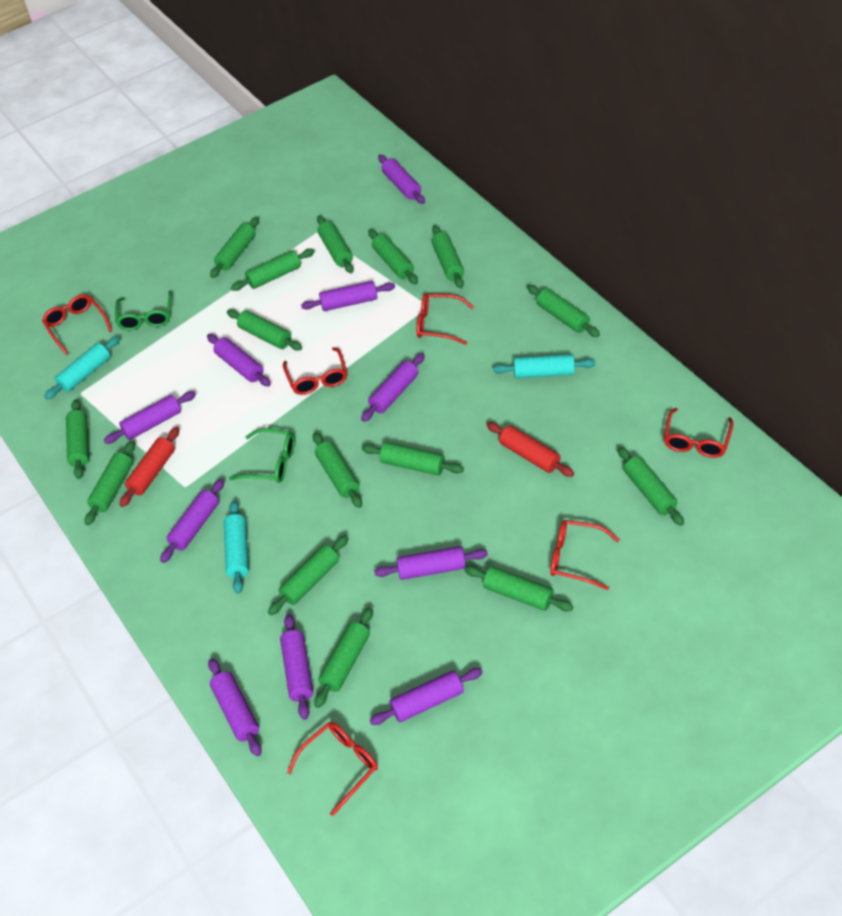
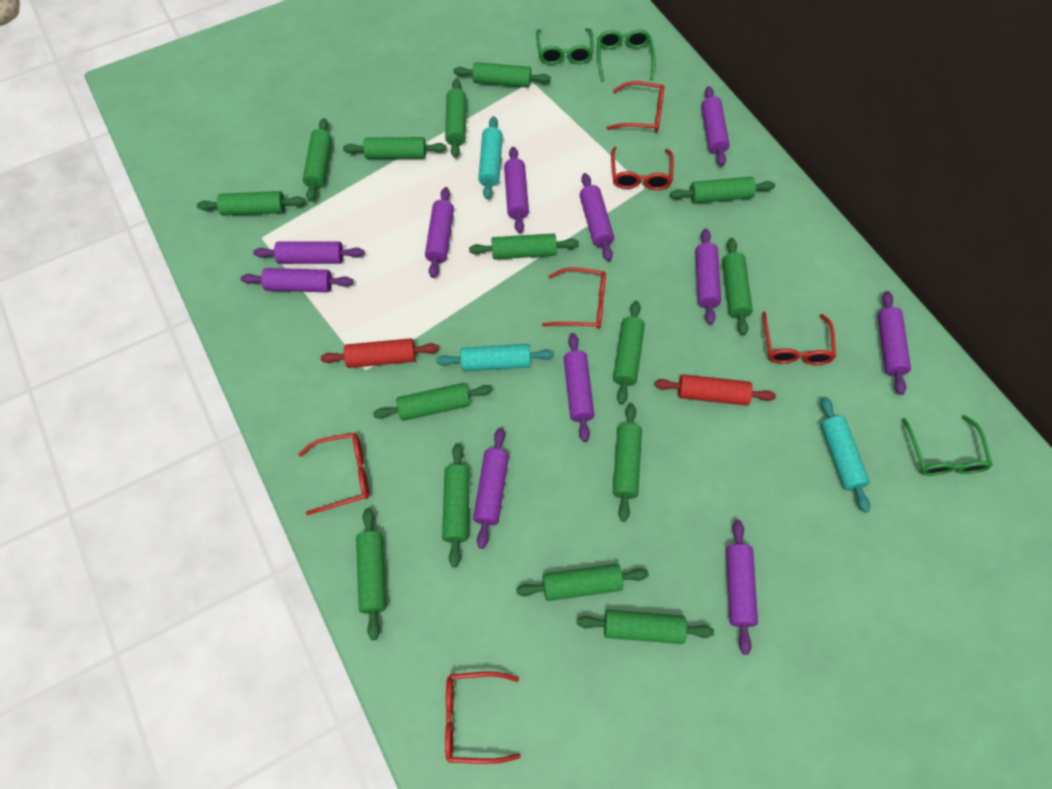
green glasses: 2 -> 3
purple rolling pin: 10 -> 11

